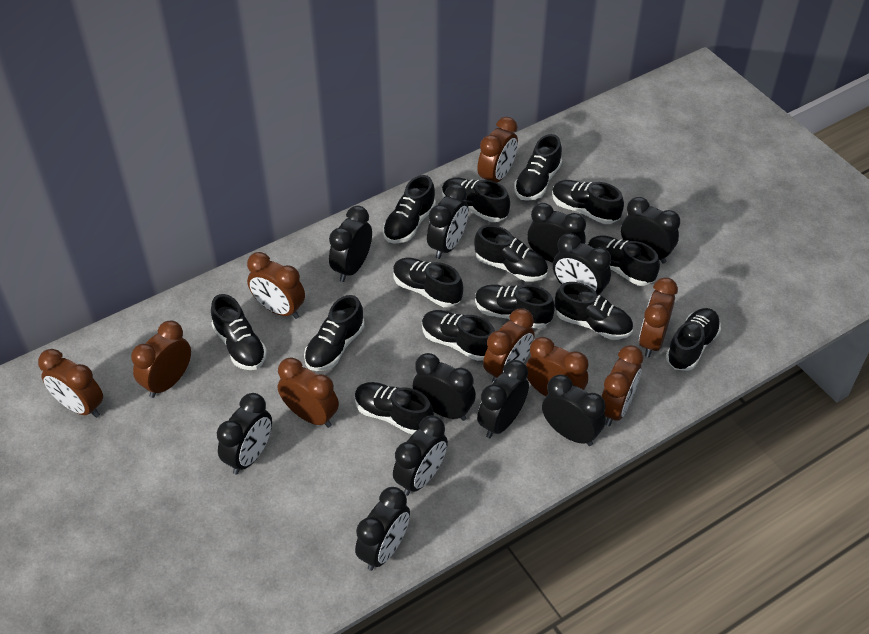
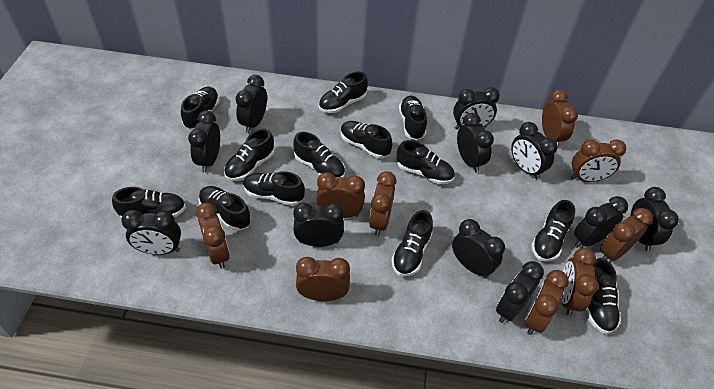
black shoe: 14 -> 13

